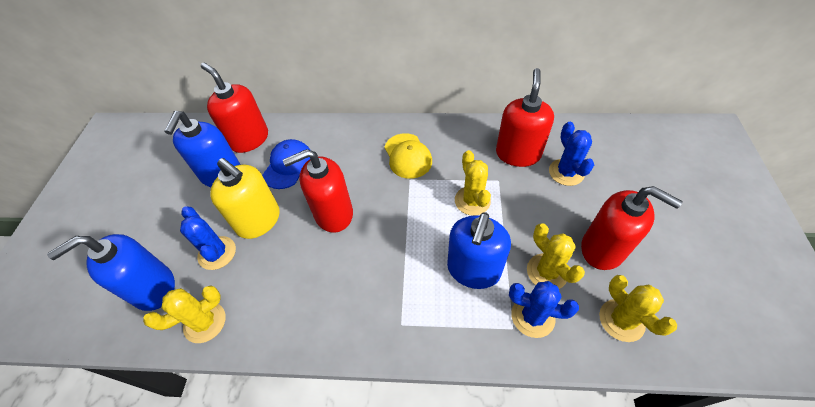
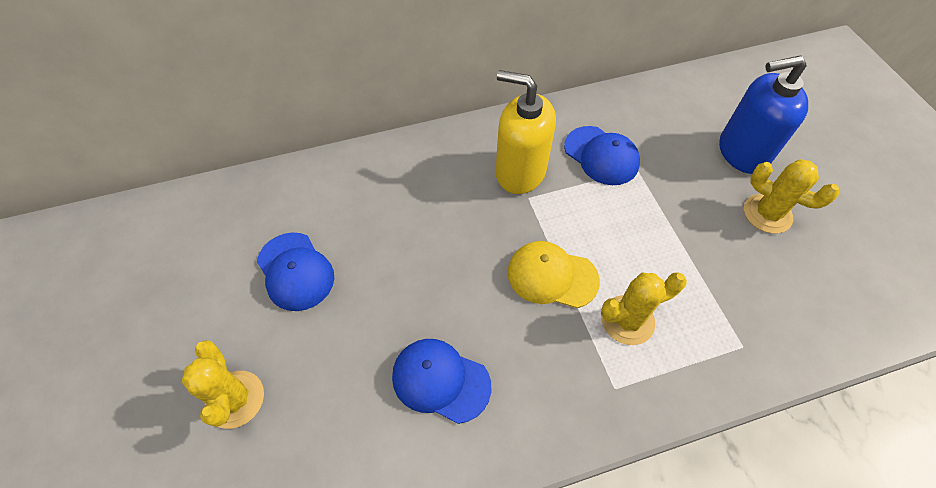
blue cactus: 3 -> 0
blue cap: 1 -> 3
blue soap dispenser: 3 -> 1
red soap dispenser: 4 -> 0
yellow cactus: 4 -> 3

